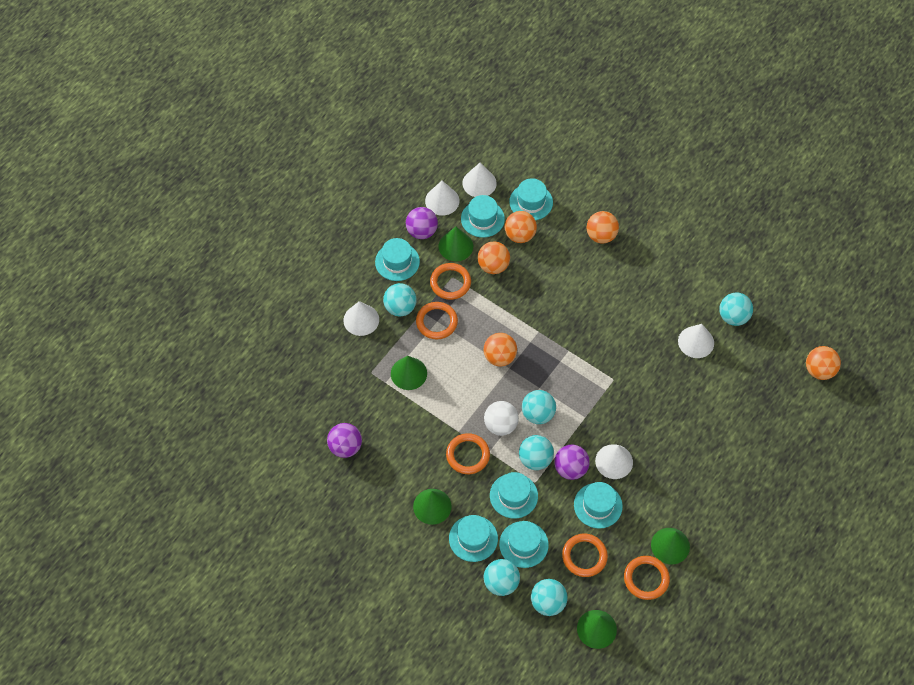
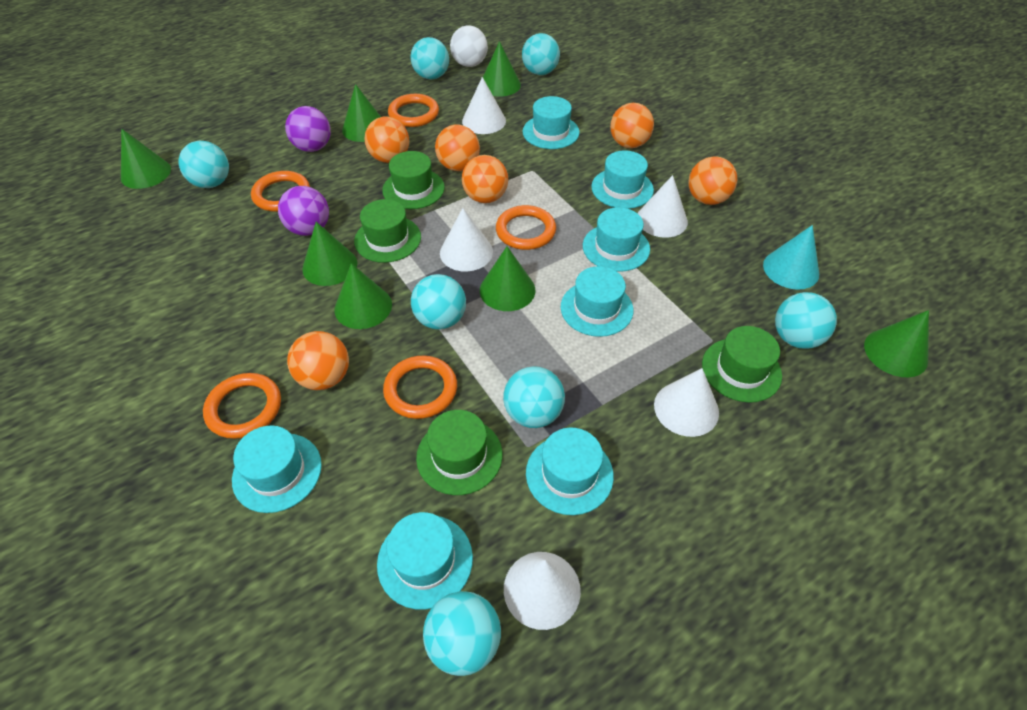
green cone: 5 -> 7
green hat: 0 -> 4
orange ball: 5 -> 6
purple ball: 3 -> 2
turquoise ball: 6 -> 7
turquoise cone: 0 -> 1

